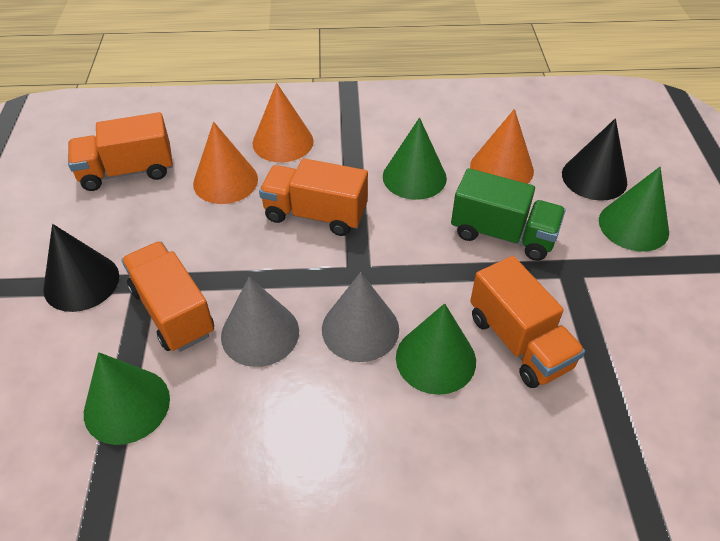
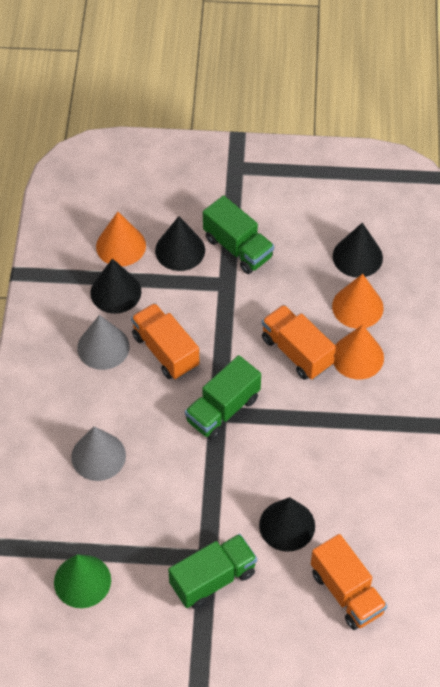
black cone: 2 -> 4
green cone: 4 -> 1
green truck: 1 -> 3
orange truck: 4 -> 3

